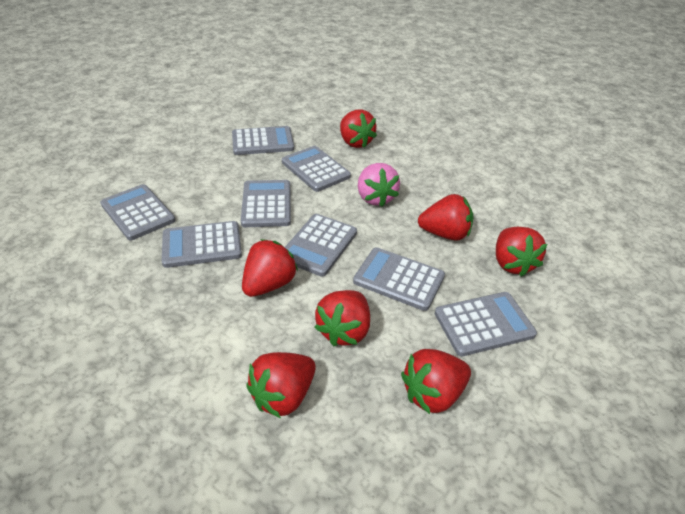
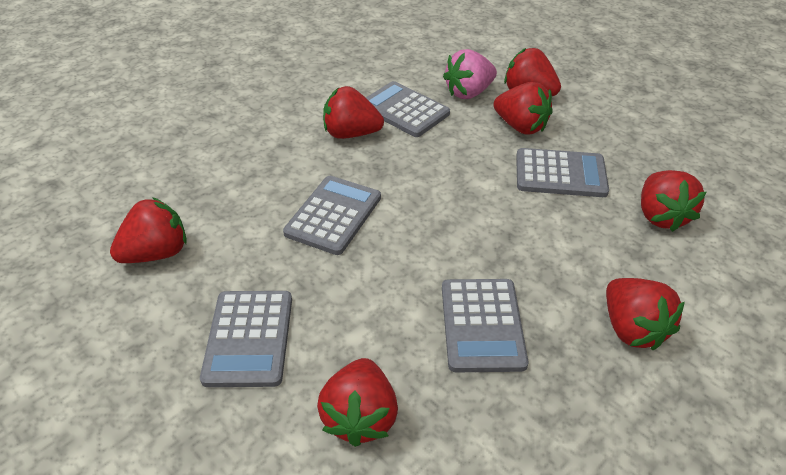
grey calculator: 8 -> 5

